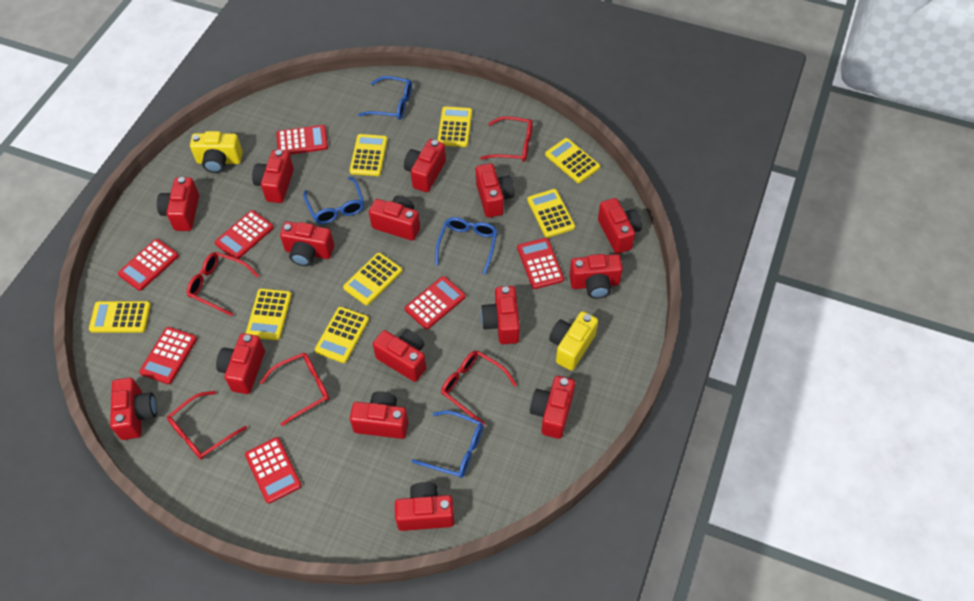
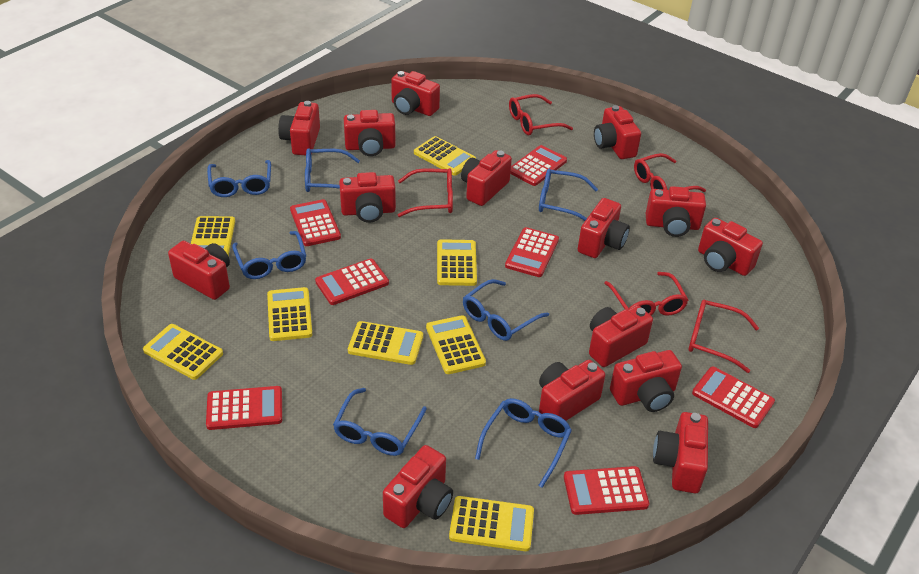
blue glasses: 4 -> 7
yellow camera: 2 -> 0

